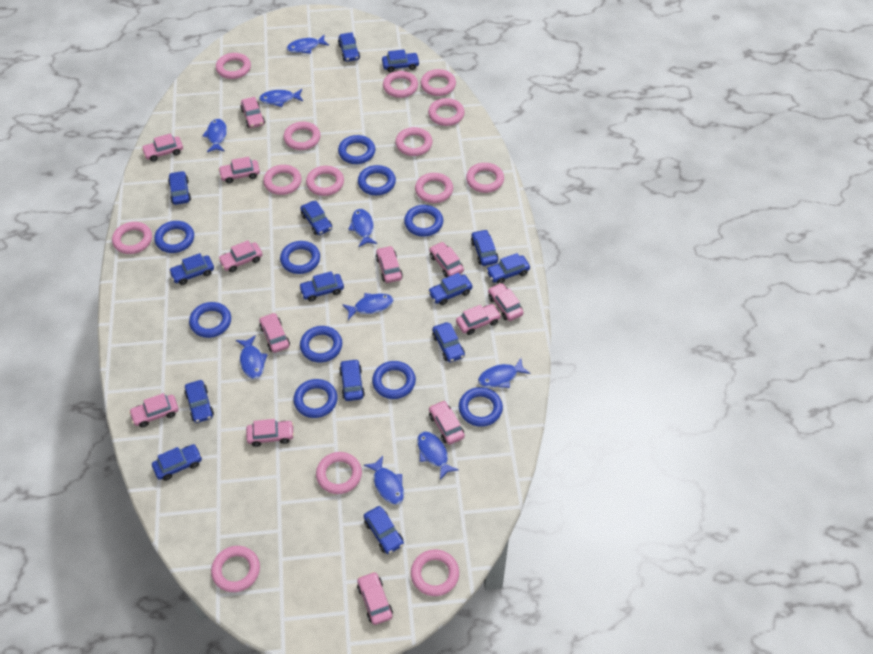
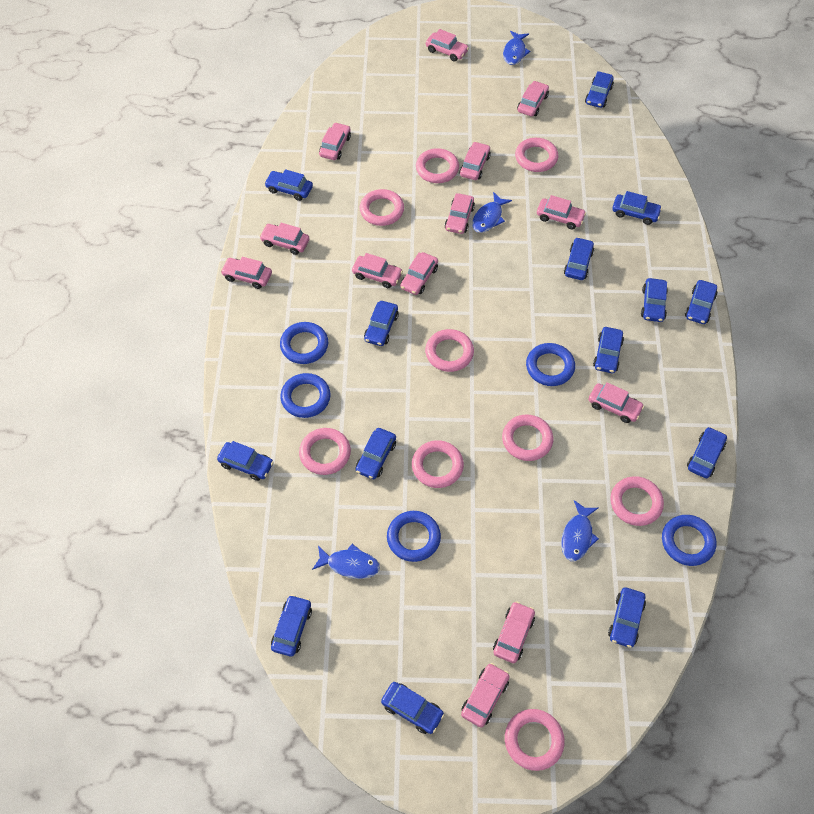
blue fish: 9 -> 4
blue ring: 10 -> 5
pink ring: 14 -> 9

